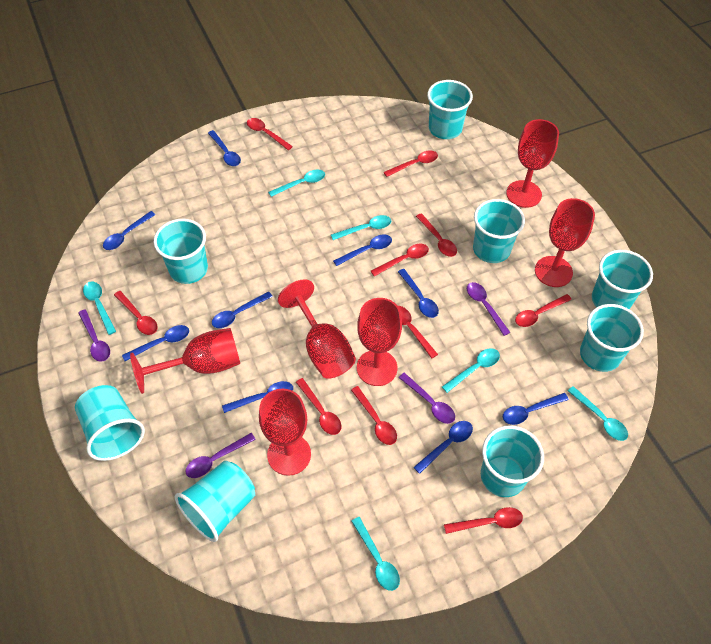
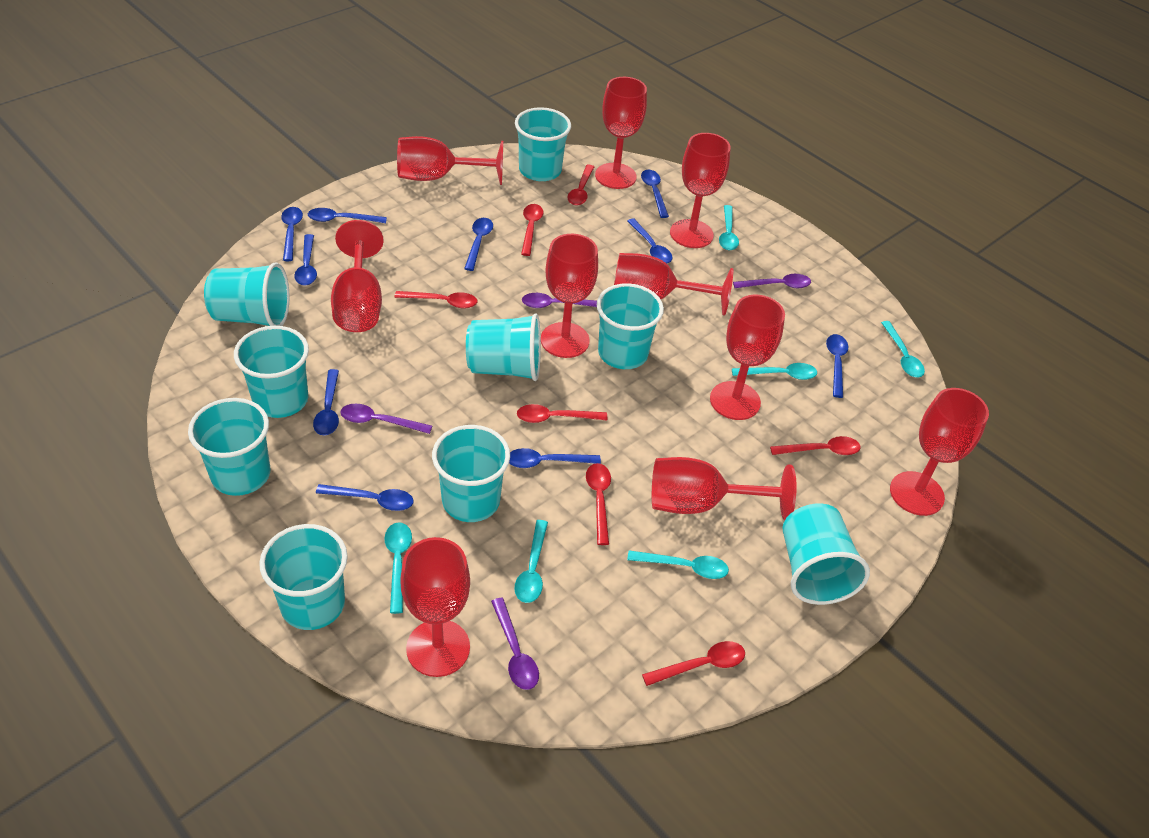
blue spoon: 9 -> 10
red goblet: 6 -> 10
red spoon: 10 -> 7
turquoise cup: 8 -> 9

